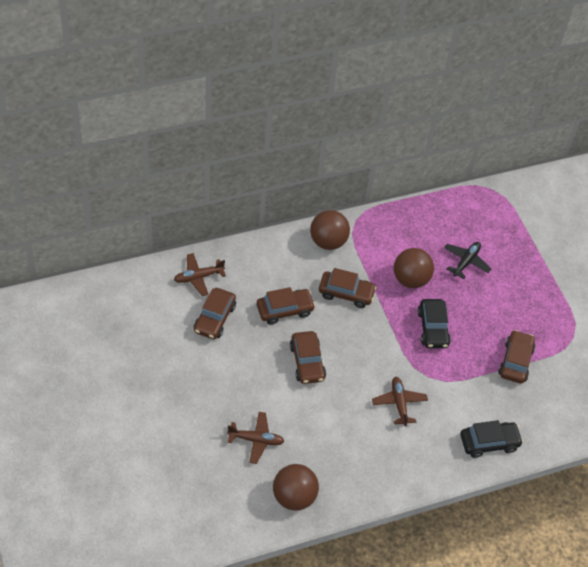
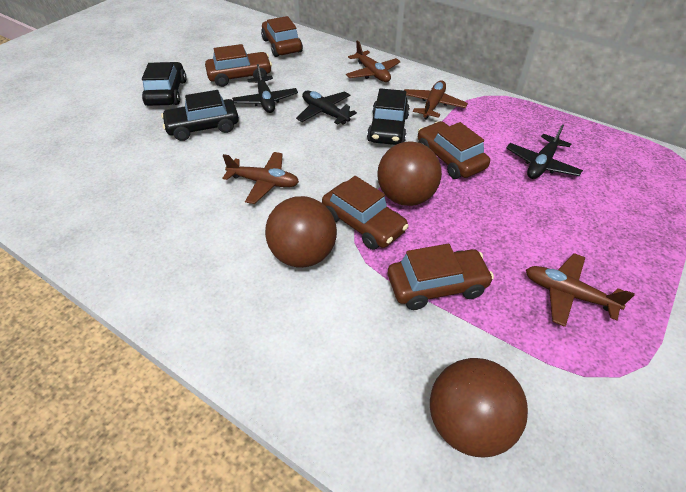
black car: 2 -> 3
black plane: 1 -> 3
brown plane: 3 -> 4

